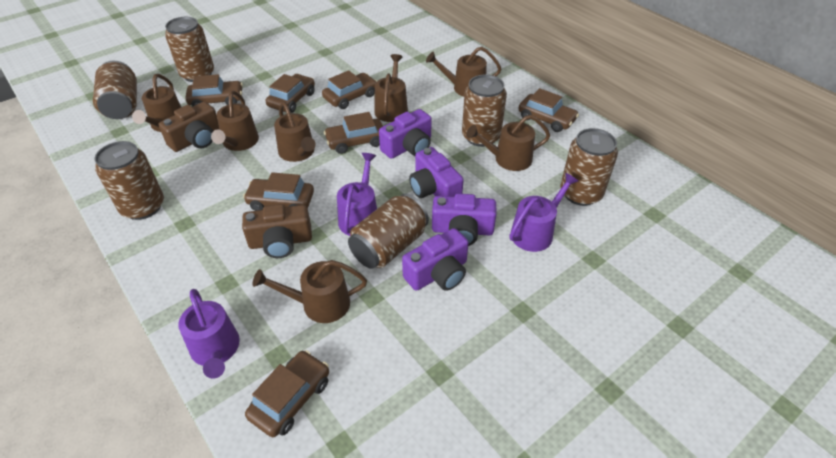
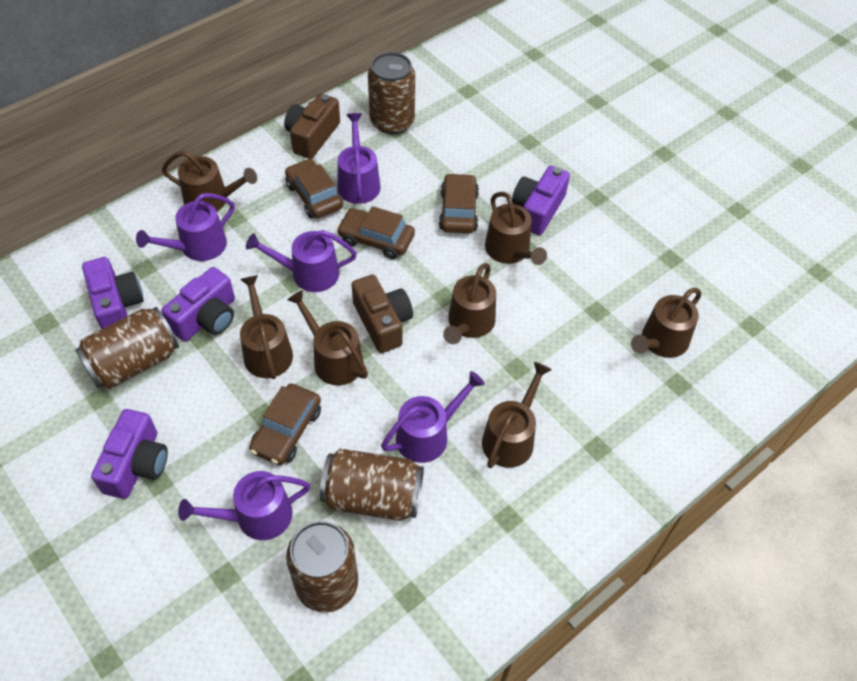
brown can: 6 -> 4
brown car: 7 -> 4
purple watering can: 3 -> 5

